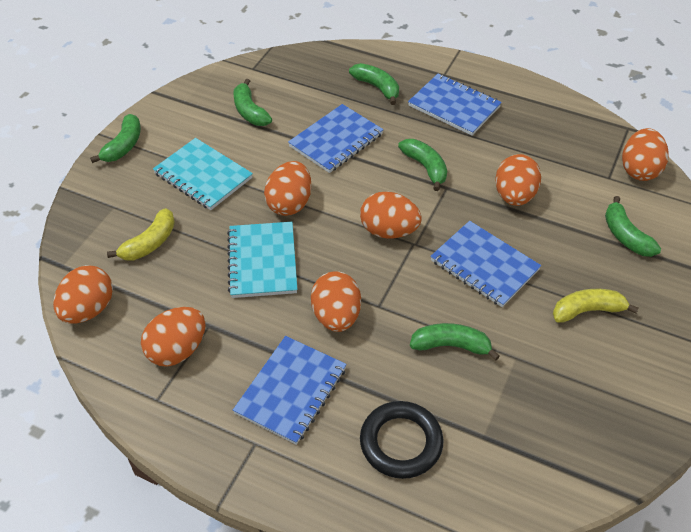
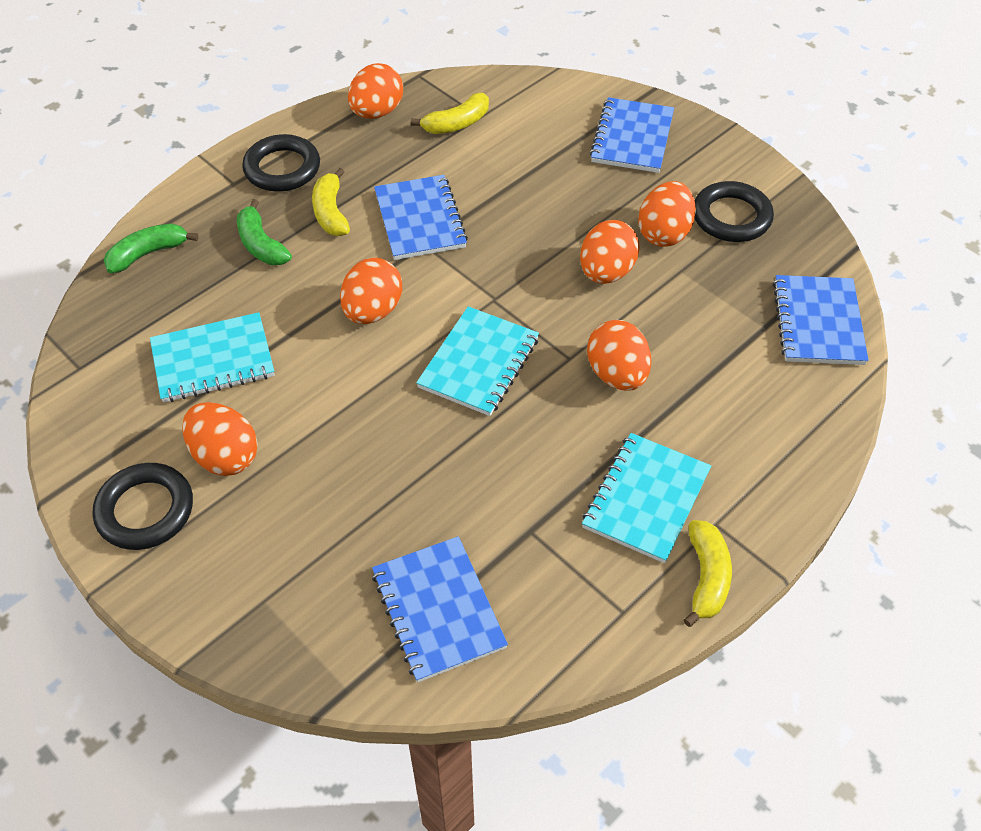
black ring: 1 -> 3
green banana: 6 -> 2
orange egg: 7 -> 6
turquoise notebook: 2 -> 3
yellow banana: 2 -> 3

